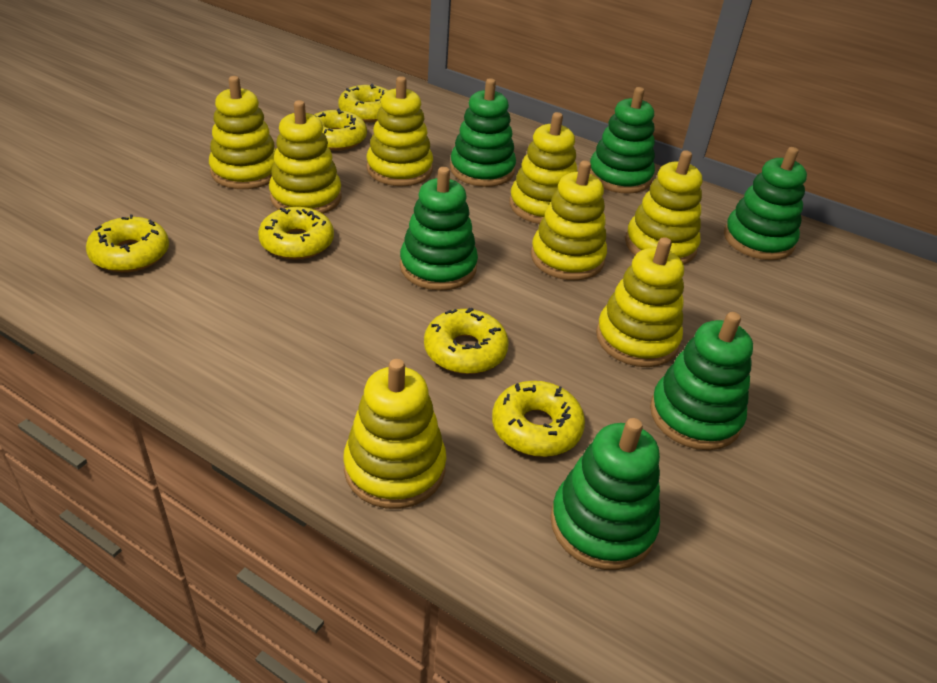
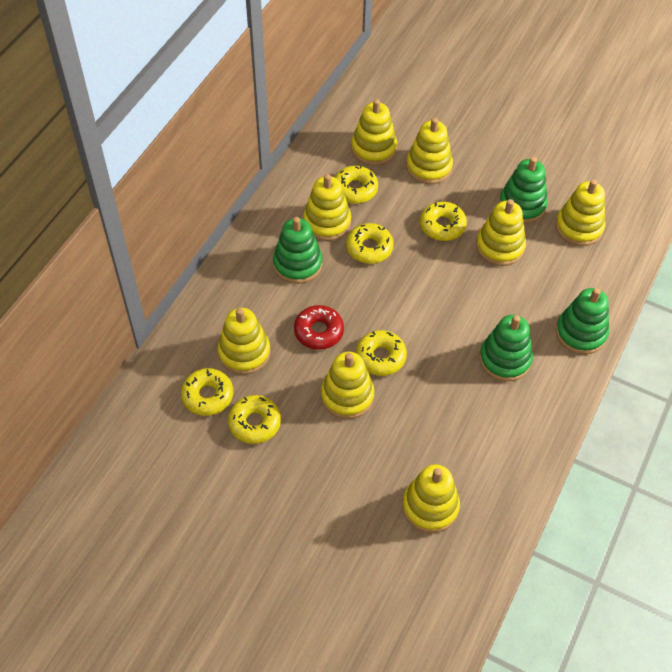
green stacking toy: 6 -> 4
red donut: 0 -> 1

